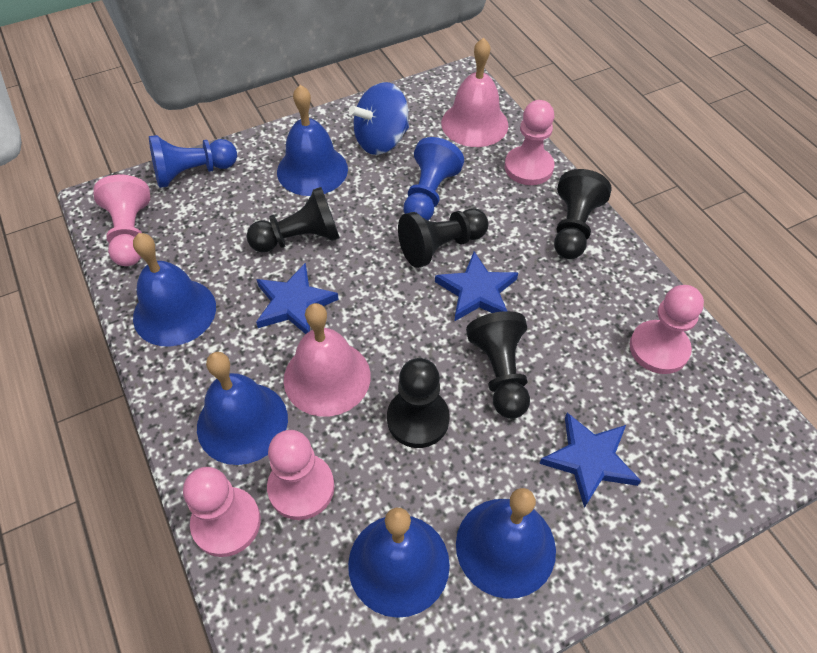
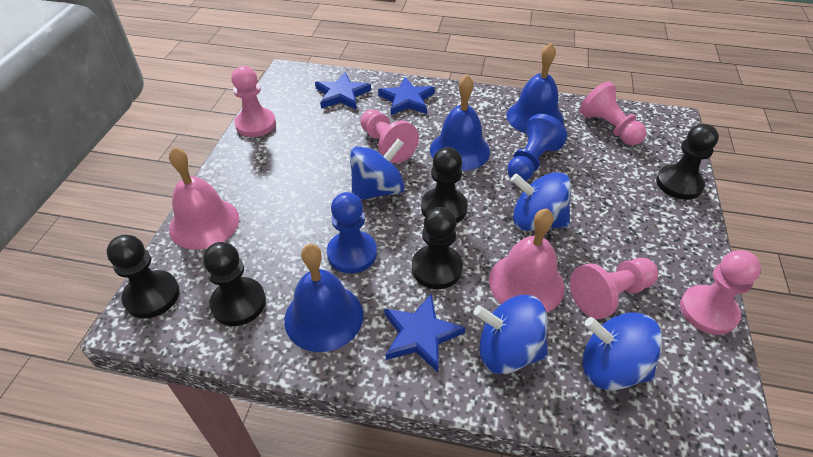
blue bell: 5 -> 3
blue spinning top: 1 -> 4

